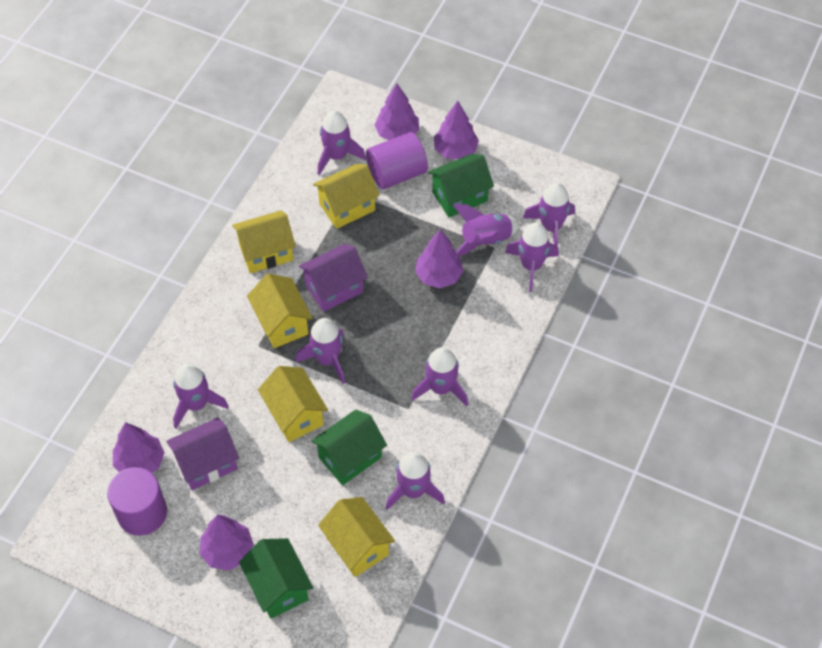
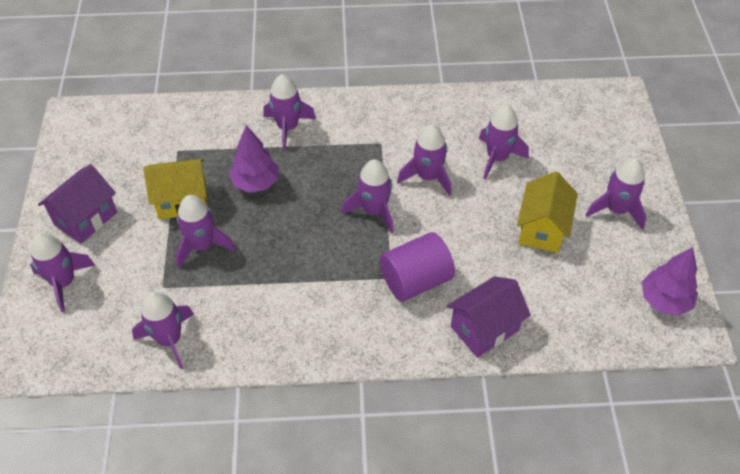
green house: 3 -> 0
purple cylinder: 2 -> 1
purple tree: 5 -> 2
yellow house: 5 -> 2

